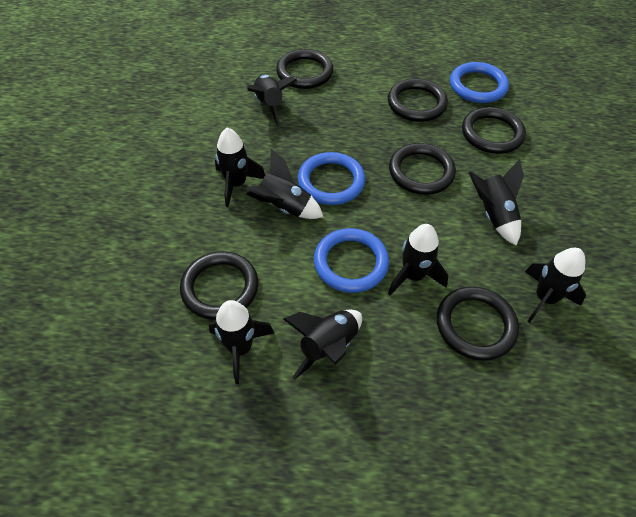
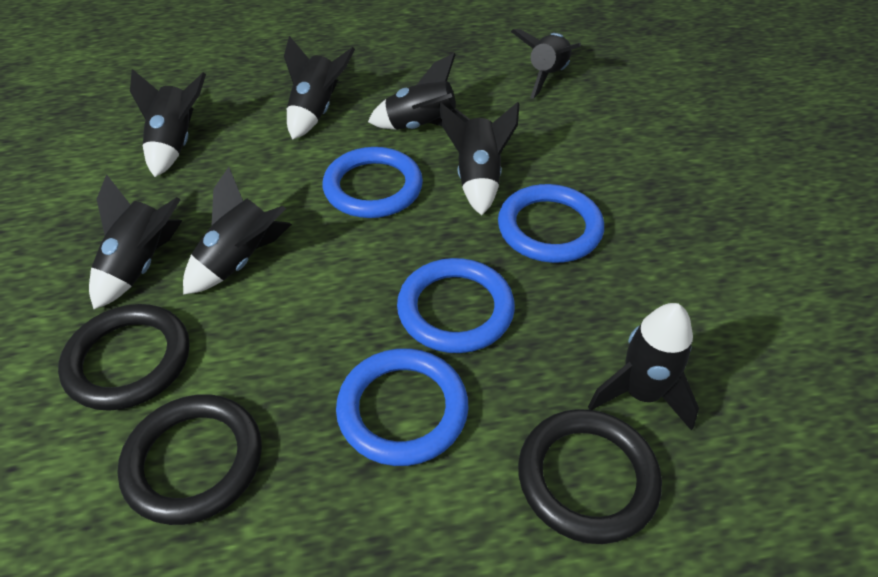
black ring: 6 -> 3
blue ring: 3 -> 4

